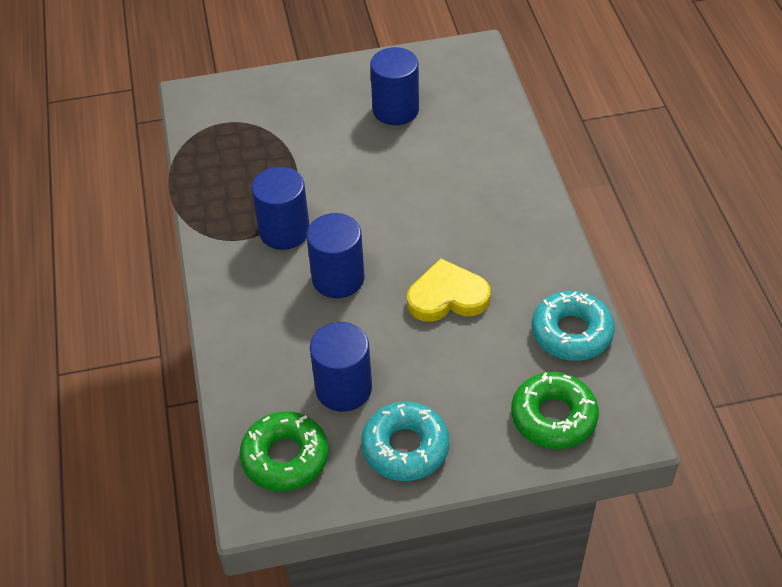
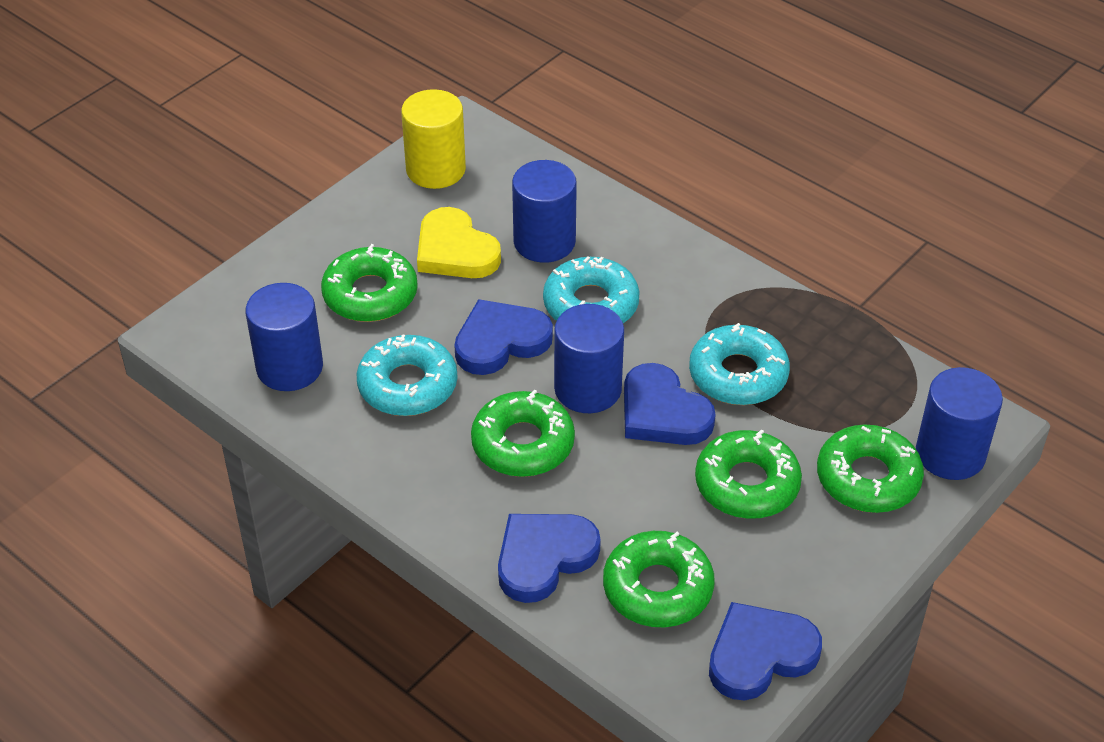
blue heart: 0 -> 4
green donut: 2 -> 5
turquoise donut: 2 -> 3
yellow cylinder: 0 -> 1

